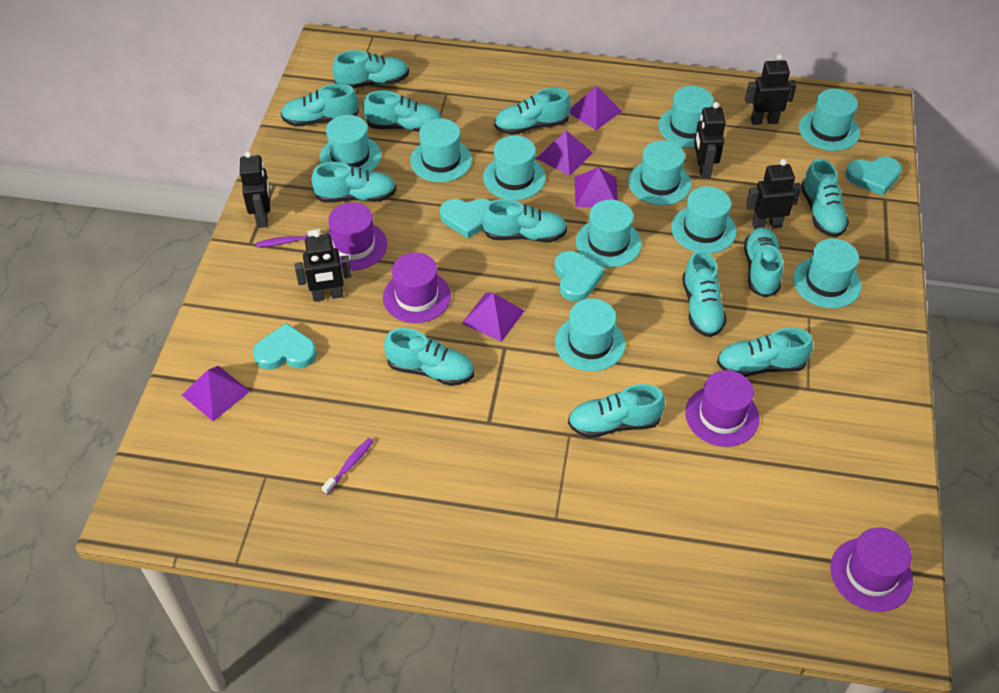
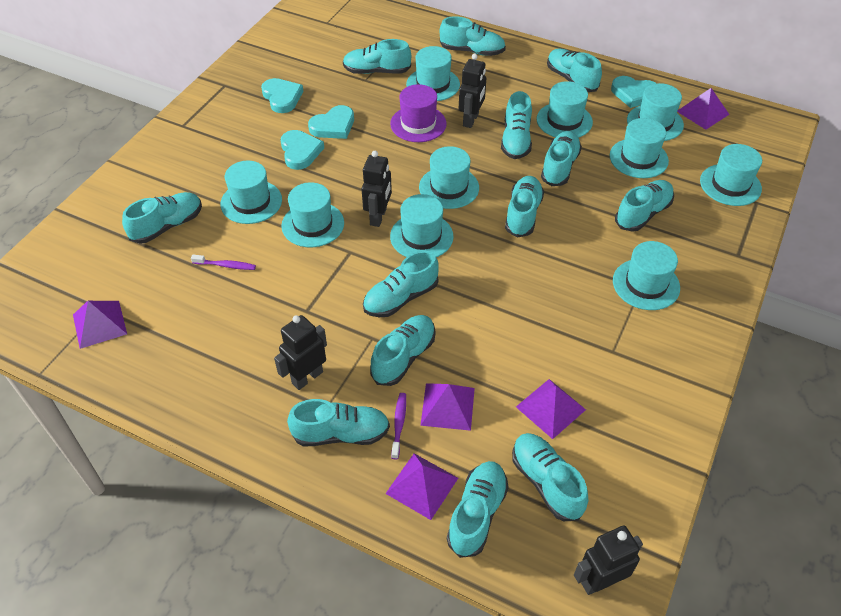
black robot: 5 -> 4
purple hat: 4 -> 1
turquoise shoe: 12 -> 13

